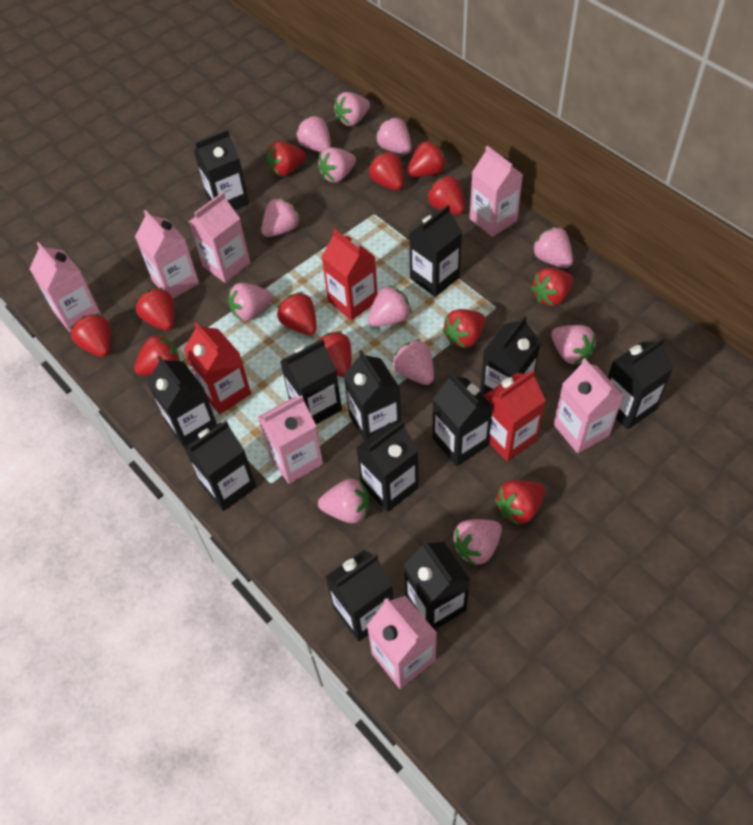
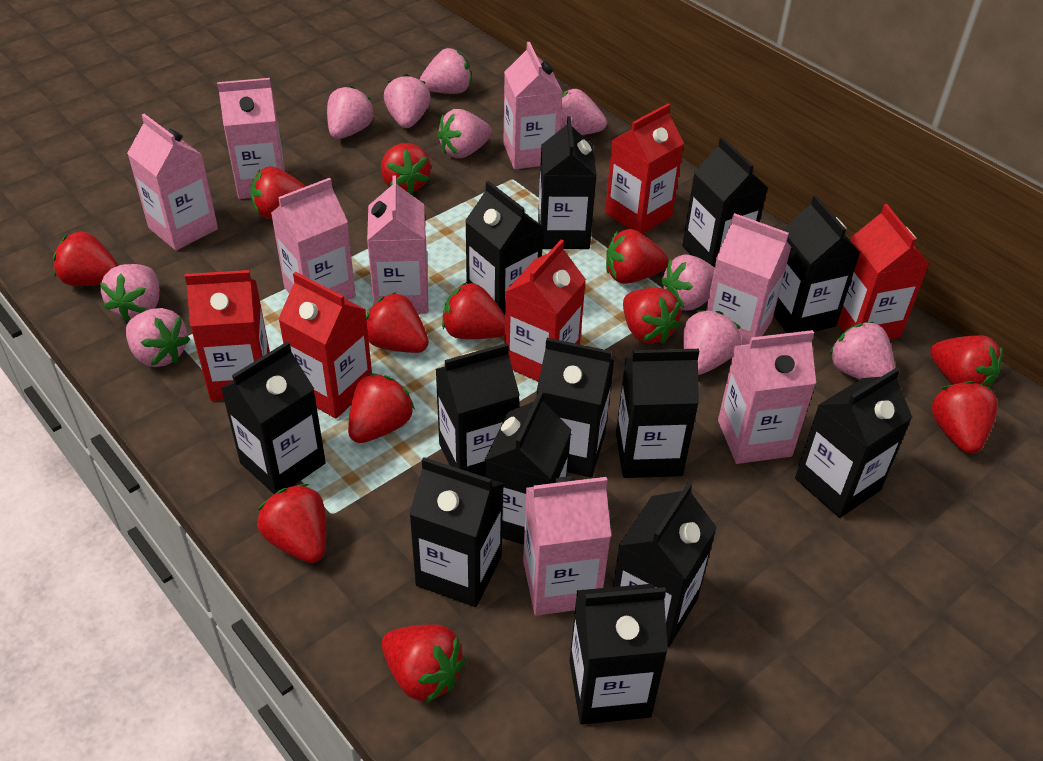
black carton: 12 -> 13
pink carton: 7 -> 8
pink strawberry: 12 -> 10
red carton: 3 -> 5

